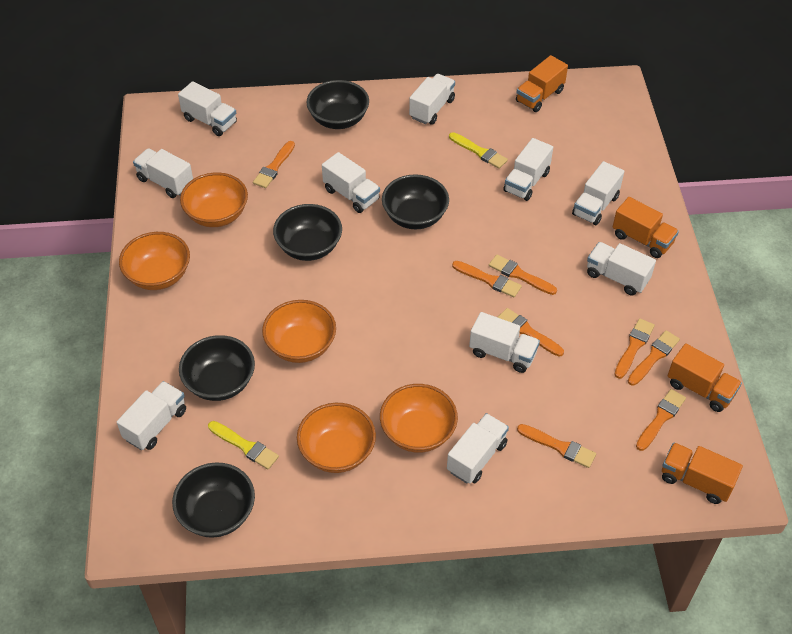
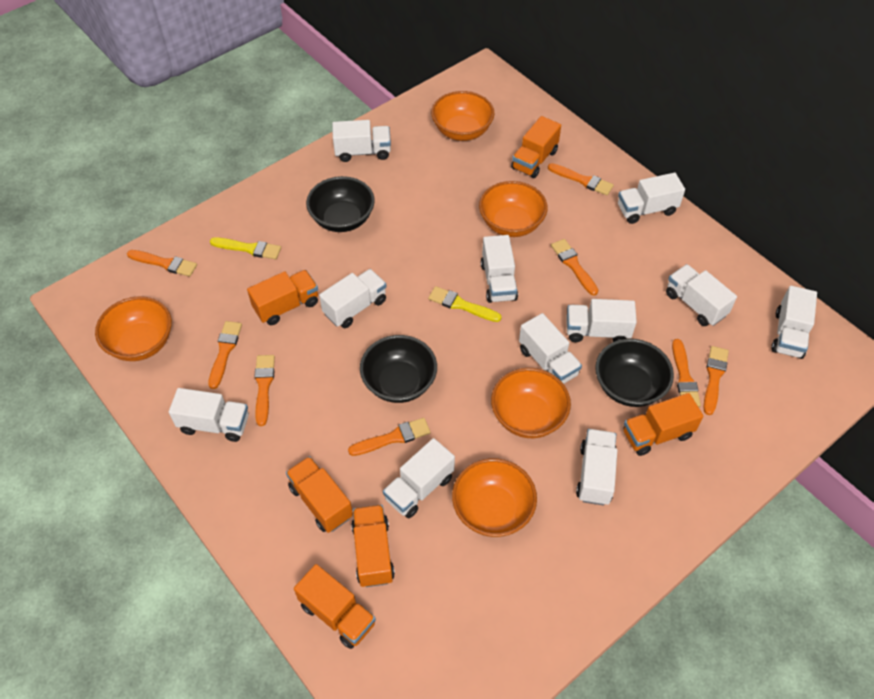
black bowl: 5 -> 3
orange truck: 4 -> 6
white truck: 10 -> 11

